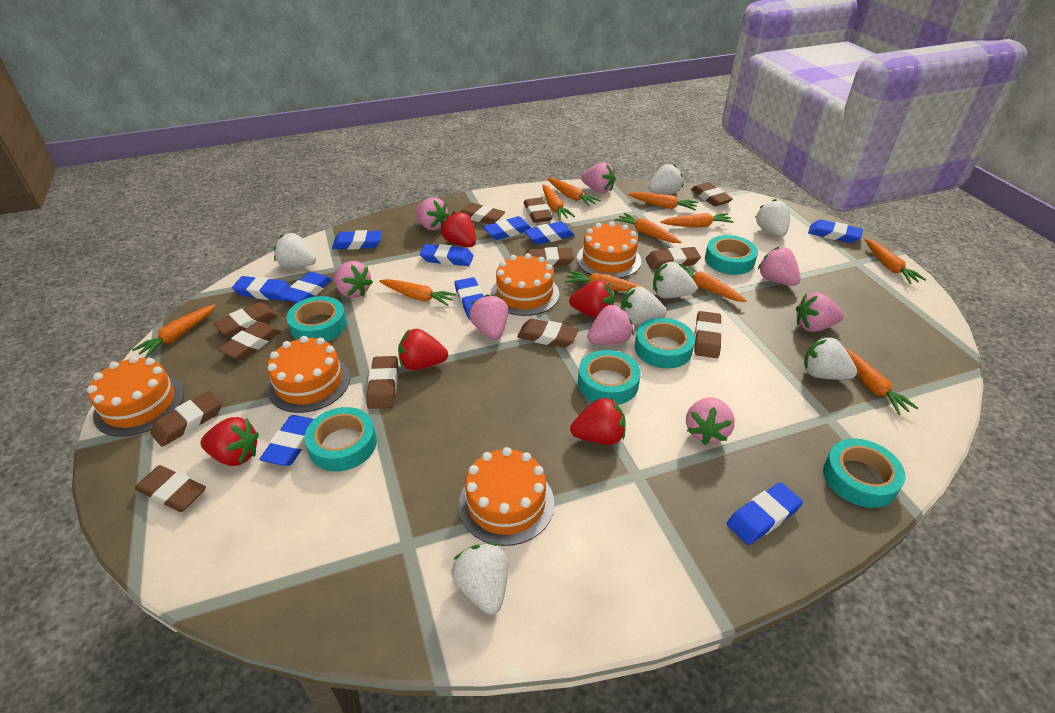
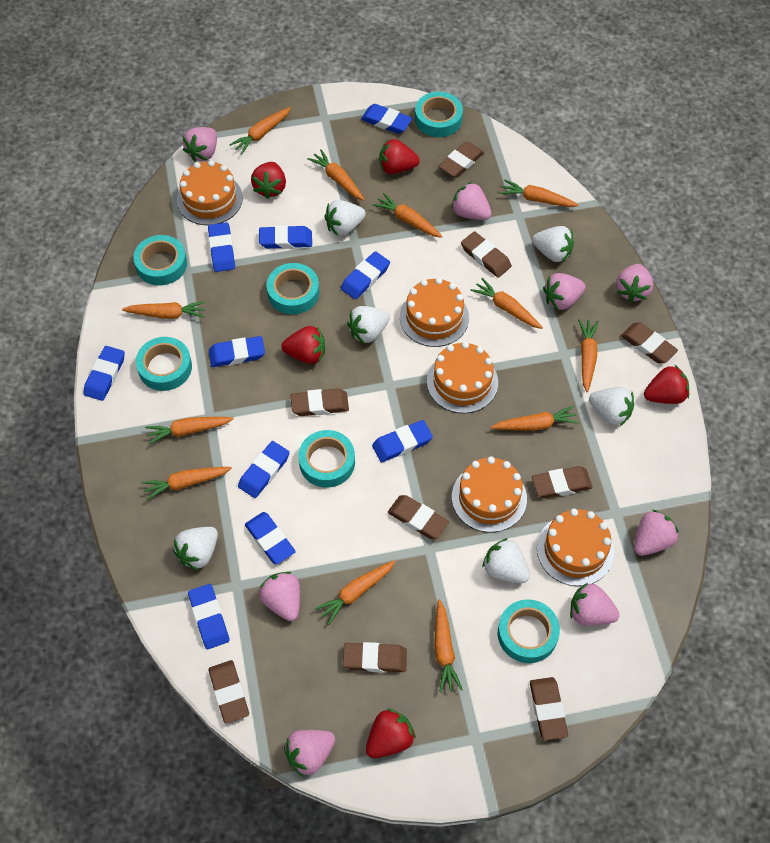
brown eraser: 12 -> 9
orange carrot: 11 -> 12
white strawberry: 7 -> 6

